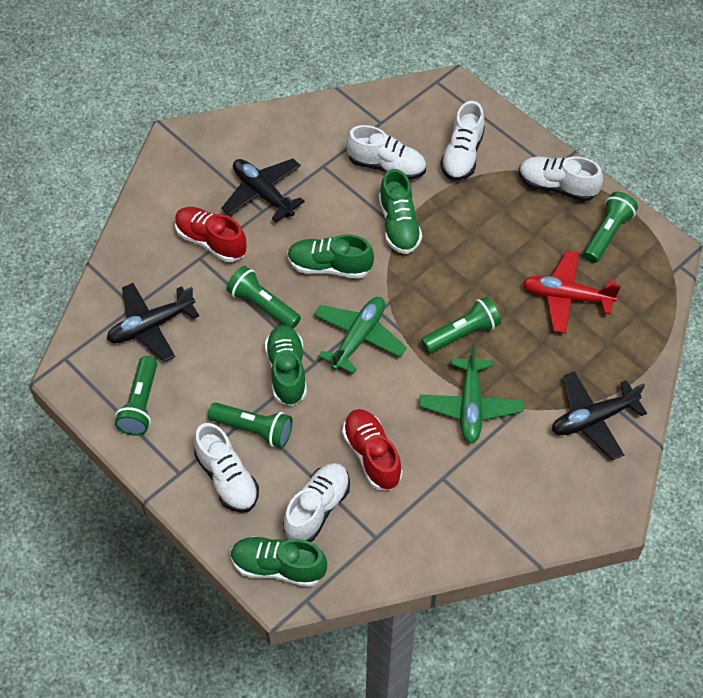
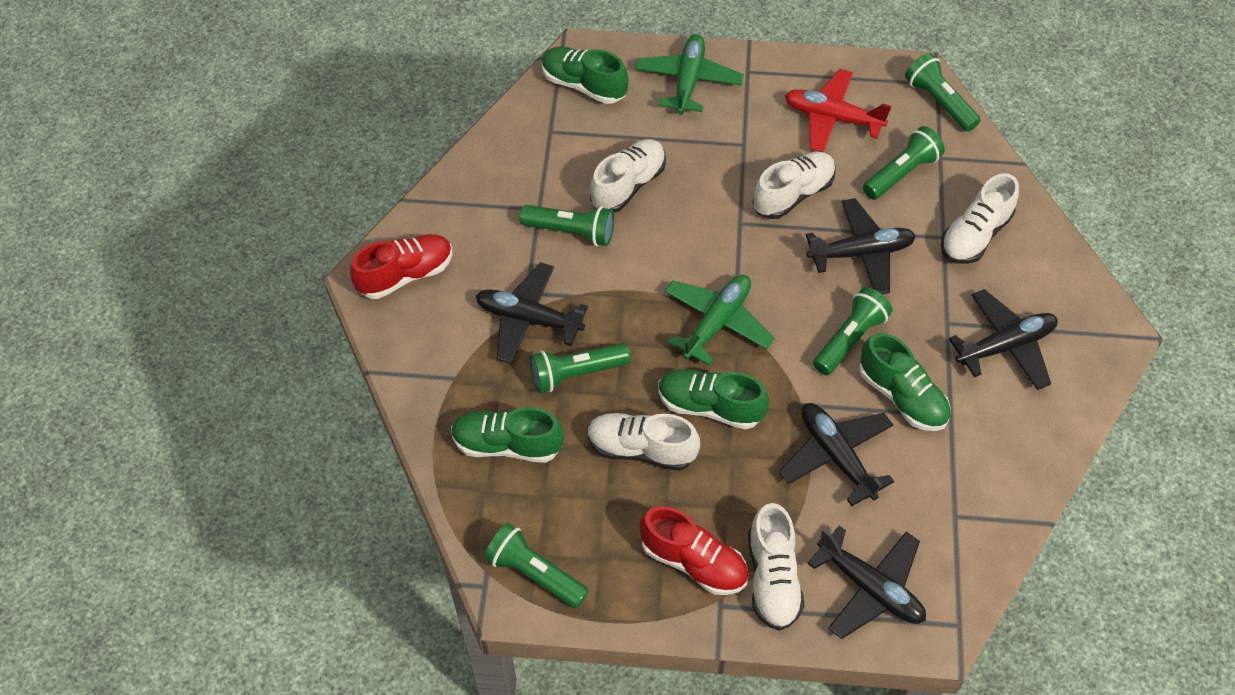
black plane: 3 -> 5
green flashlight: 5 -> 6

